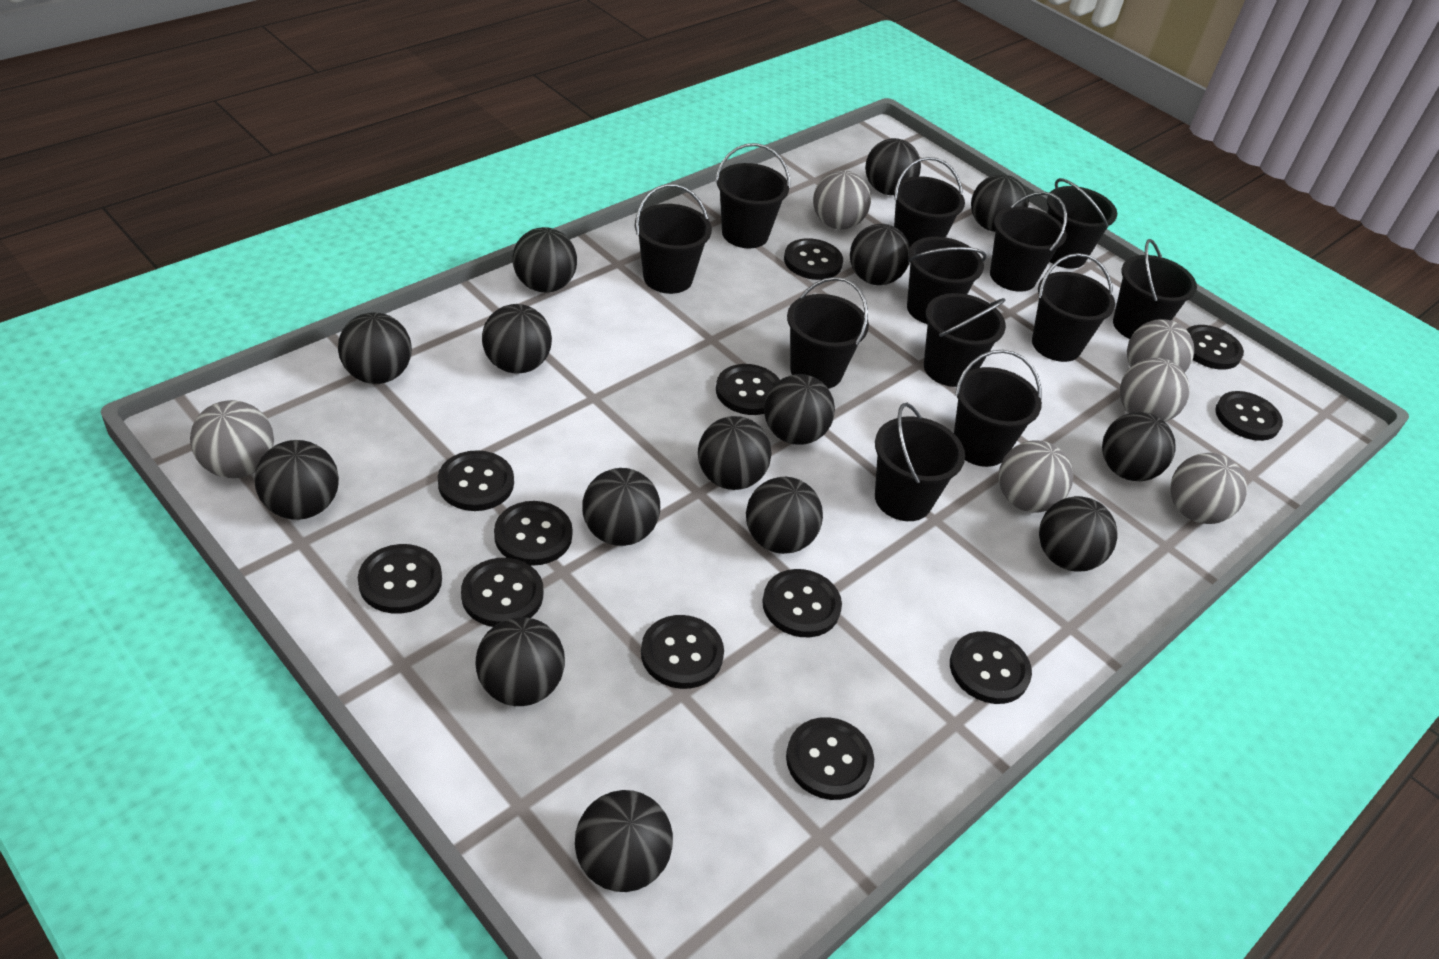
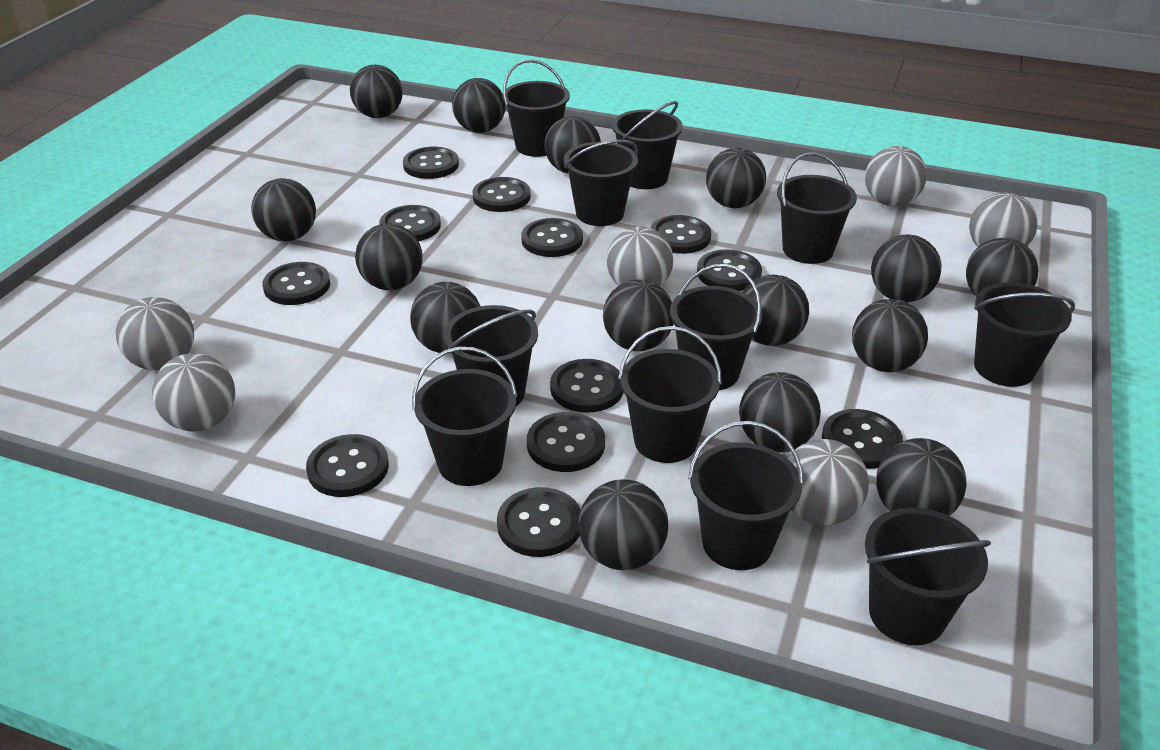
black bucket: 12 -> 11

